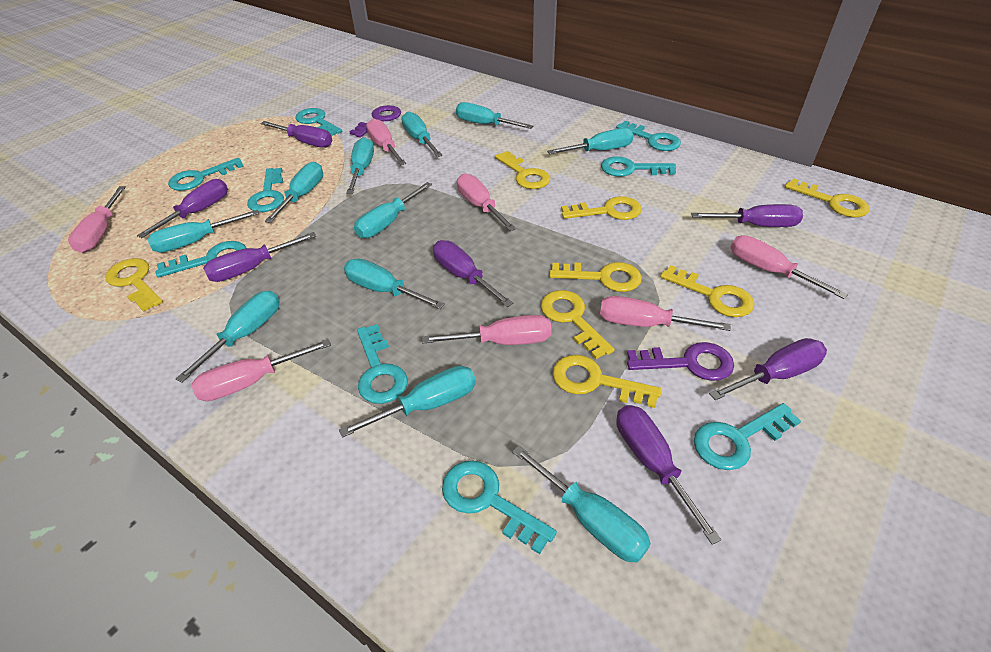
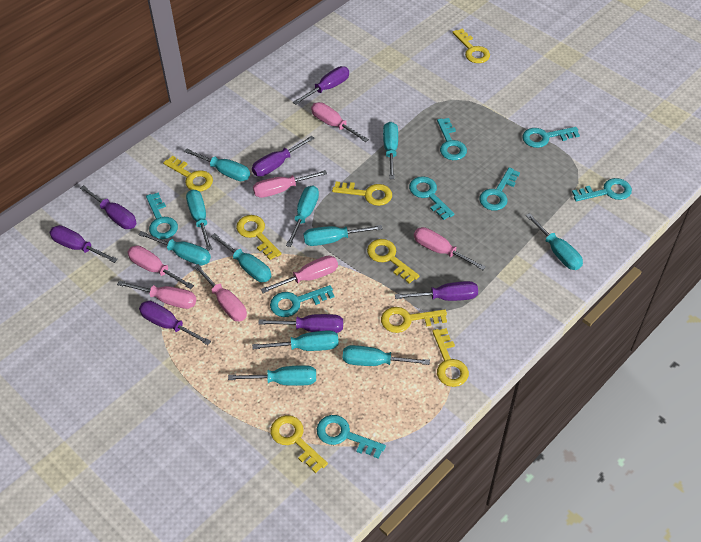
purple key: 2 -> 0
turquoise key: 9 -> 8

